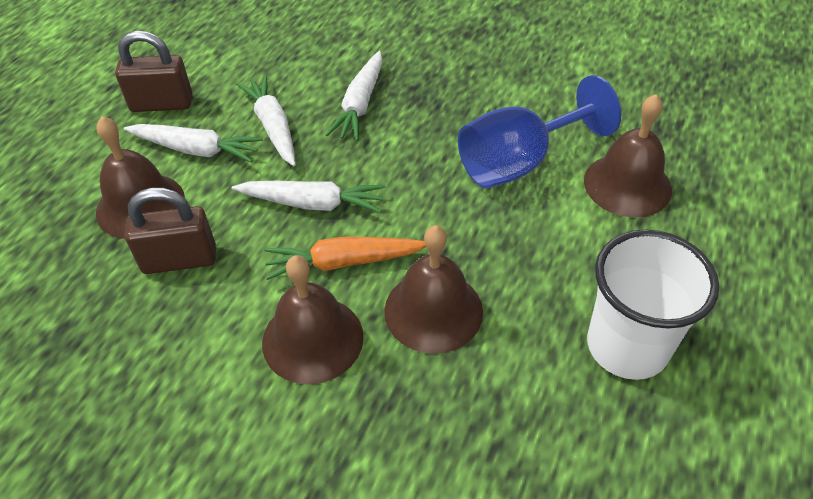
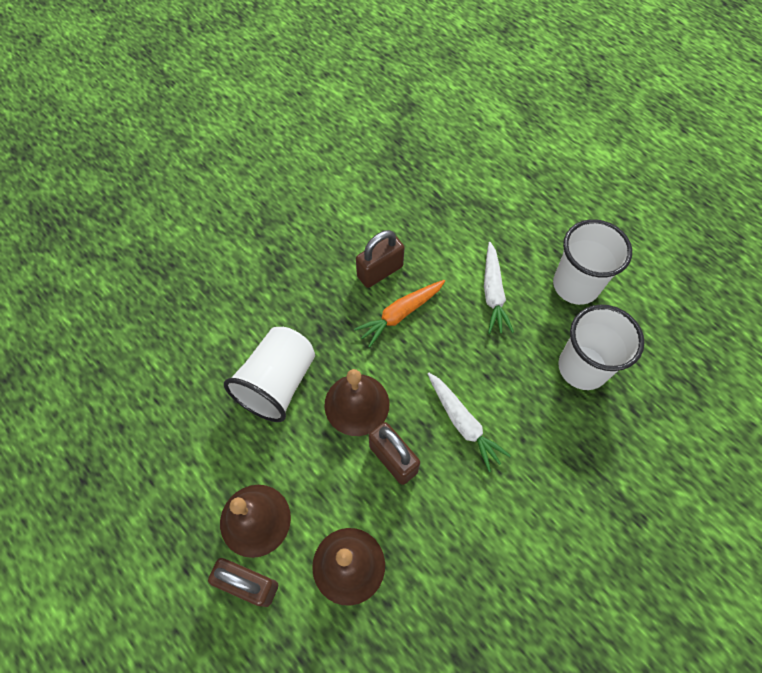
blue goblet: 1 -> 0
brown bell: 4 -> 3
brown padlock: 2 -> 3
white carrot: 4 -> 2
white cup: 1 -> 3

